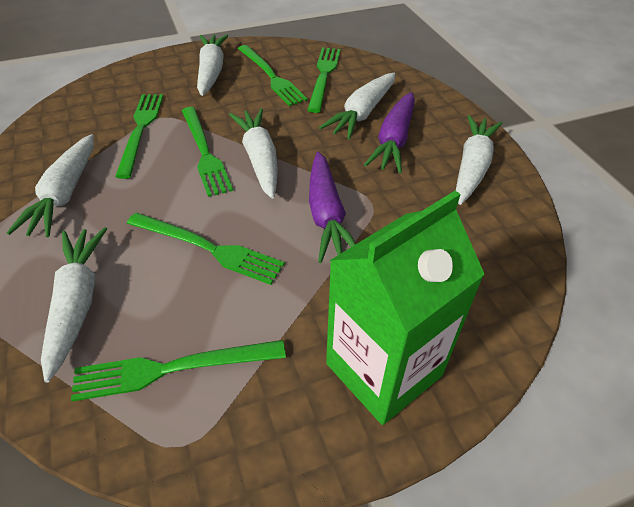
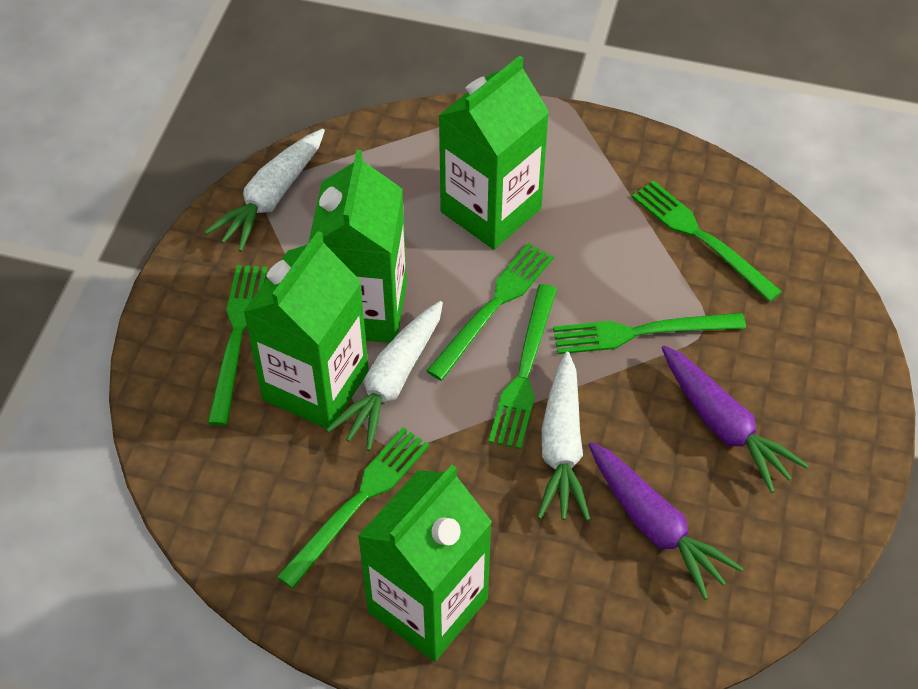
green carton: 1 -> 4
white carrot: 6 -> 3

